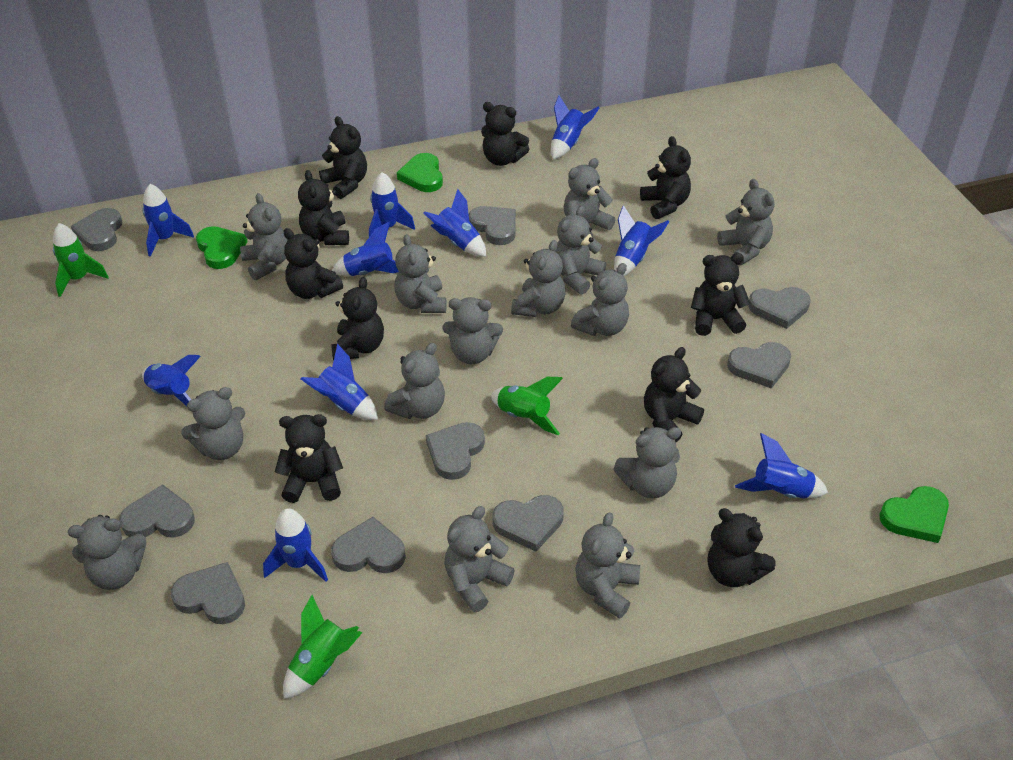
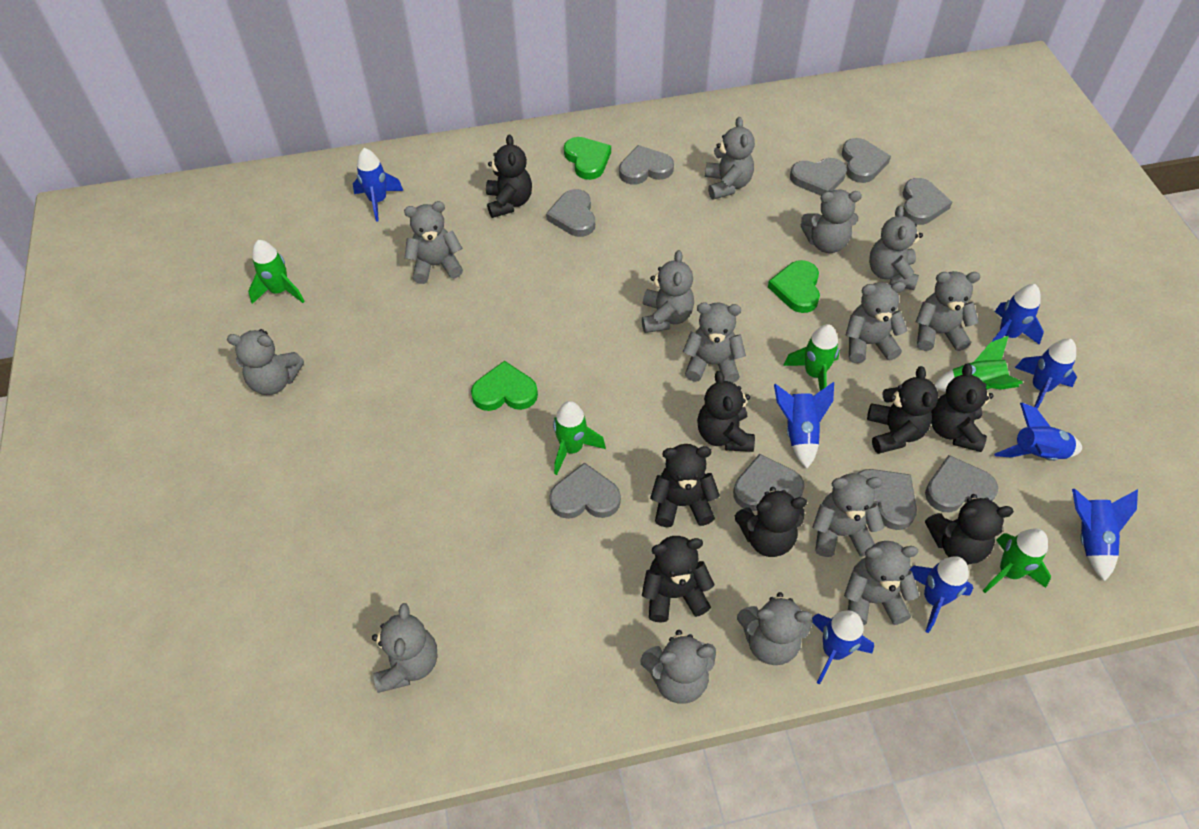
black teddy bear: 10 -> 8
blue rocket: 10 -> 8
green rocket: 3 -> 5

